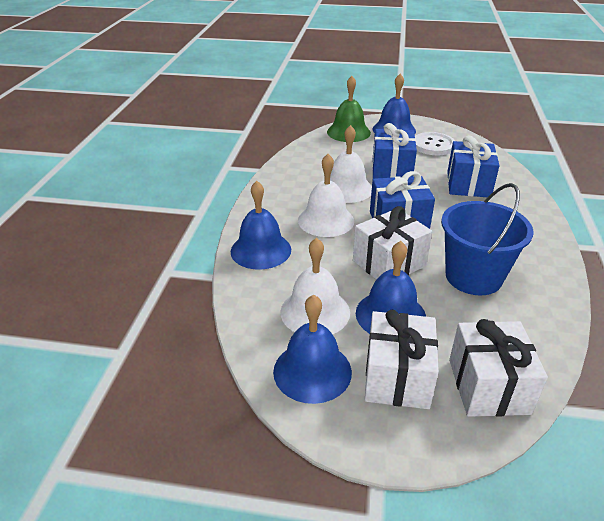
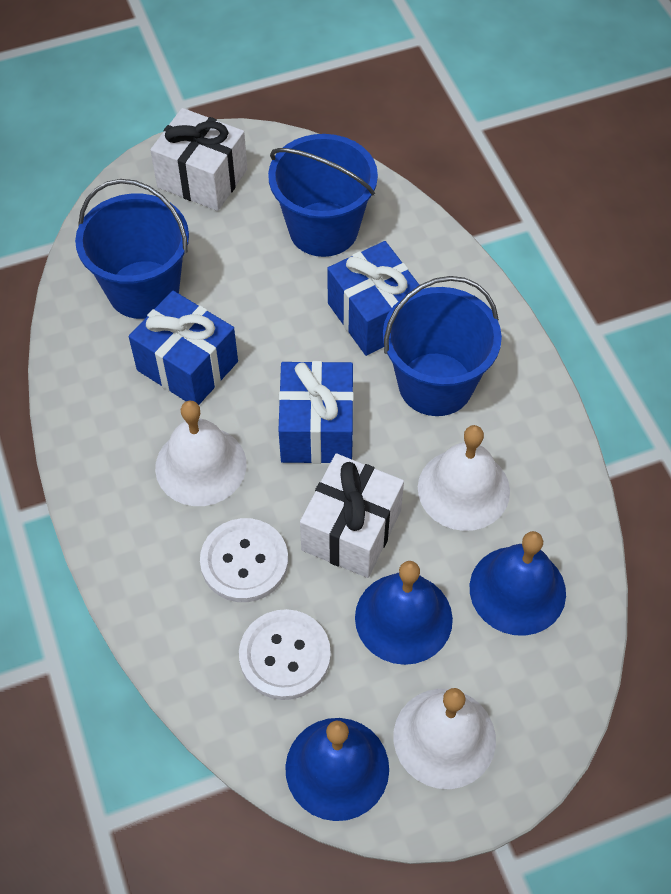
blue bell: 4 -> 3
blue bucket: 1 -> 3
green bell: 1 -> 0
white button: 1 -> 2
white gift: 3 -> 2

